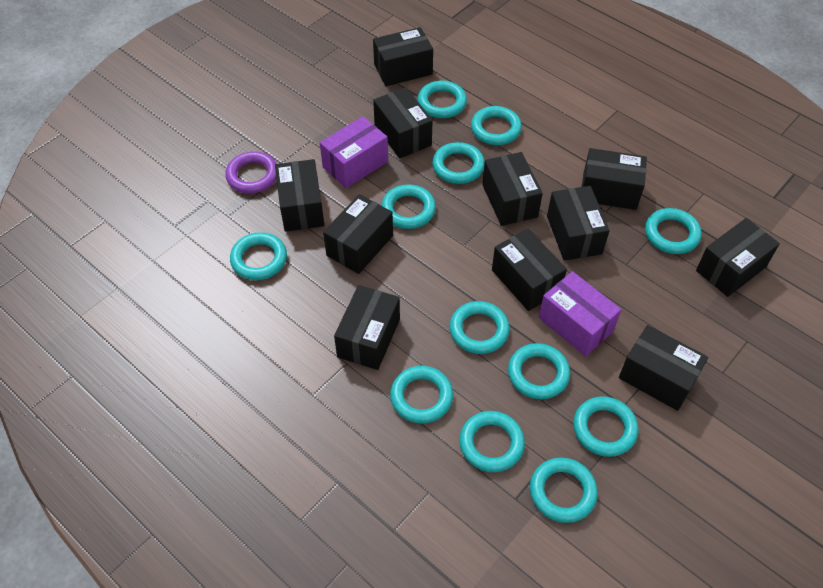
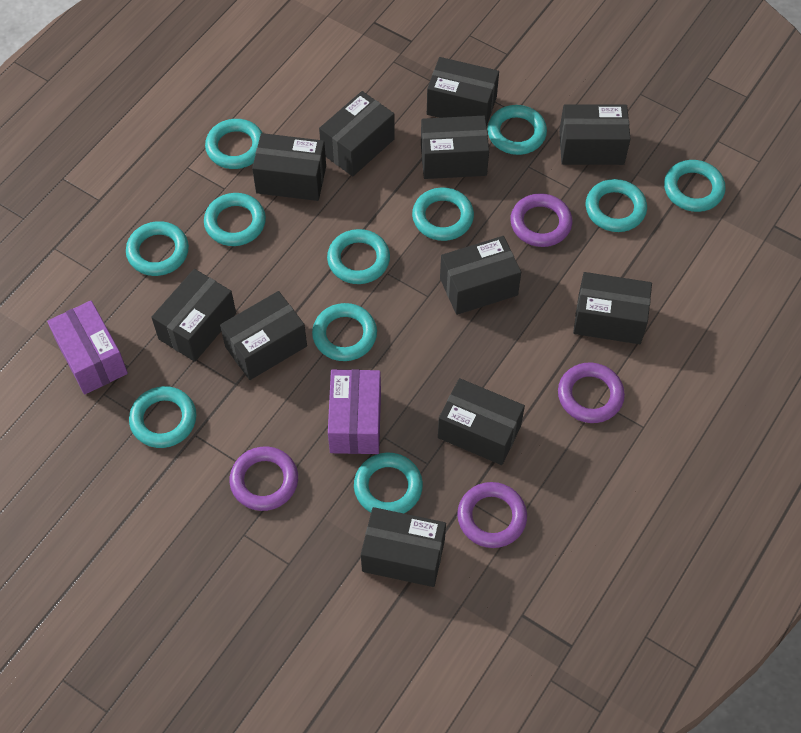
purple ring: 1 -> 4
turquoise ring: 12 -> 11

